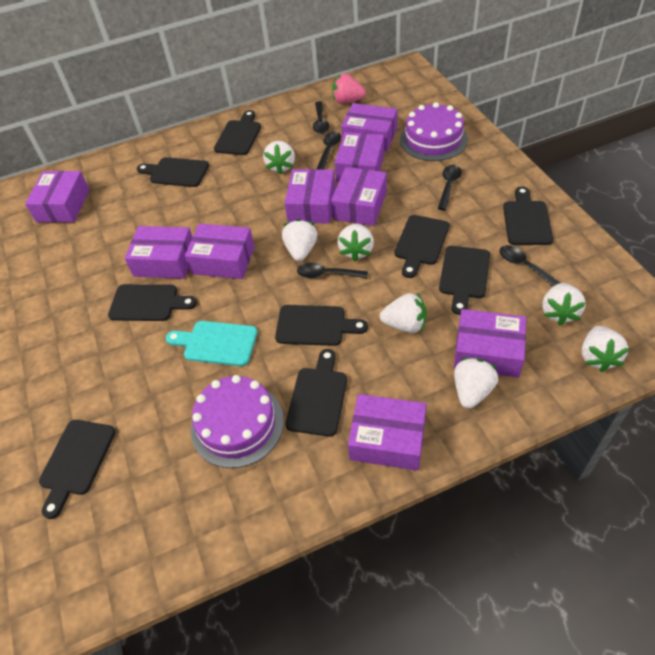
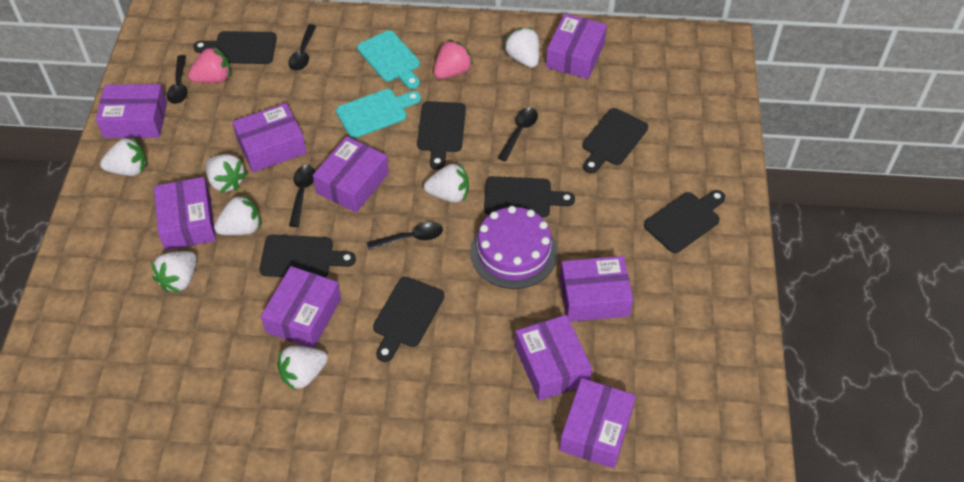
black cutting board: 9 -> 7
pink strawberry: 1 -> 2
purple cake: 2 -> 1
turquoise cutting board: 1 -> 2

